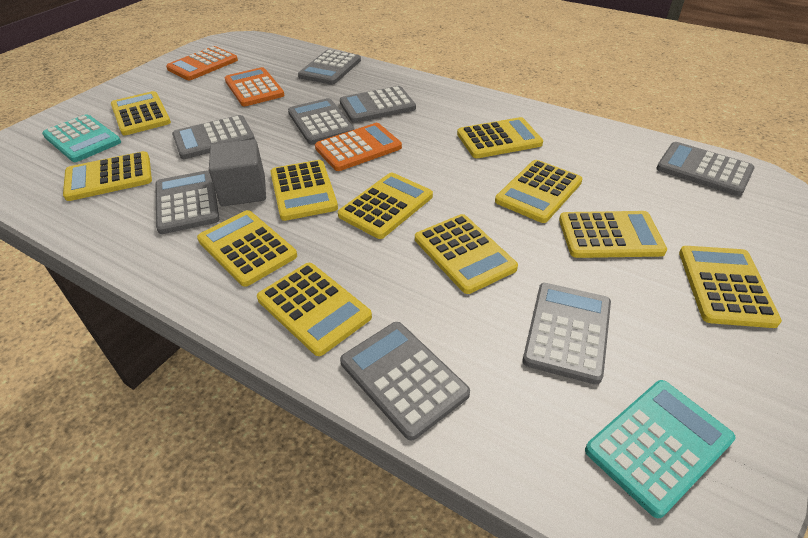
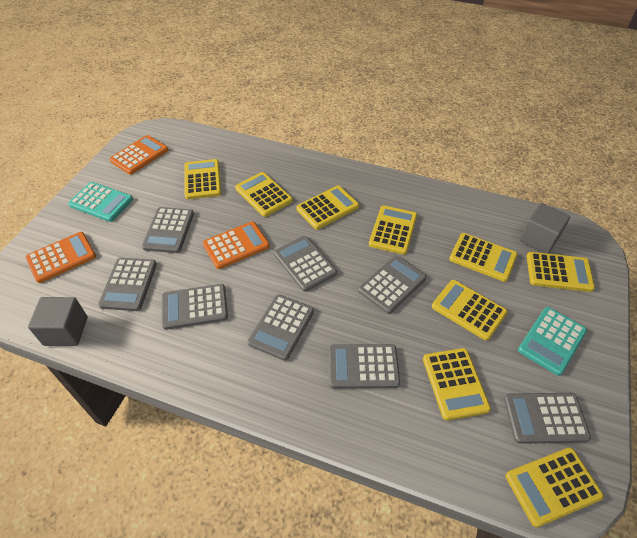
grey cube: 1 -> 2
yellow calculator: 11 -> 9

